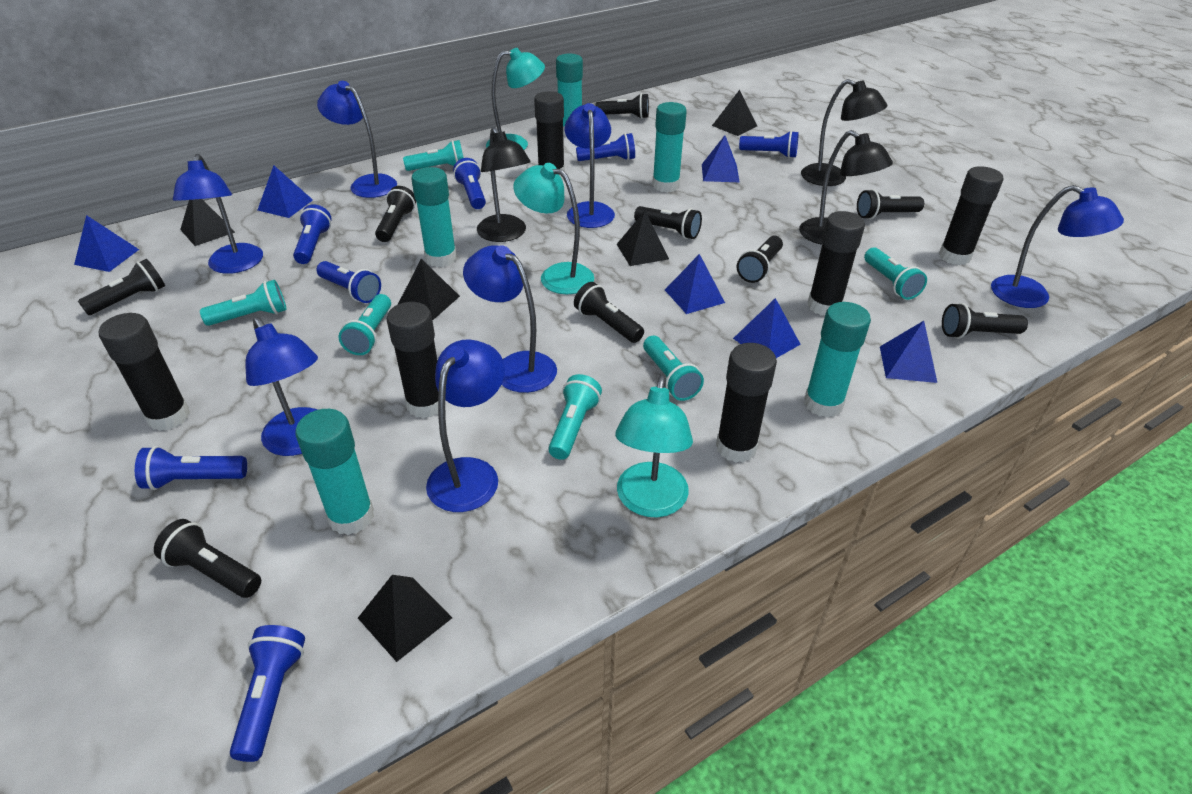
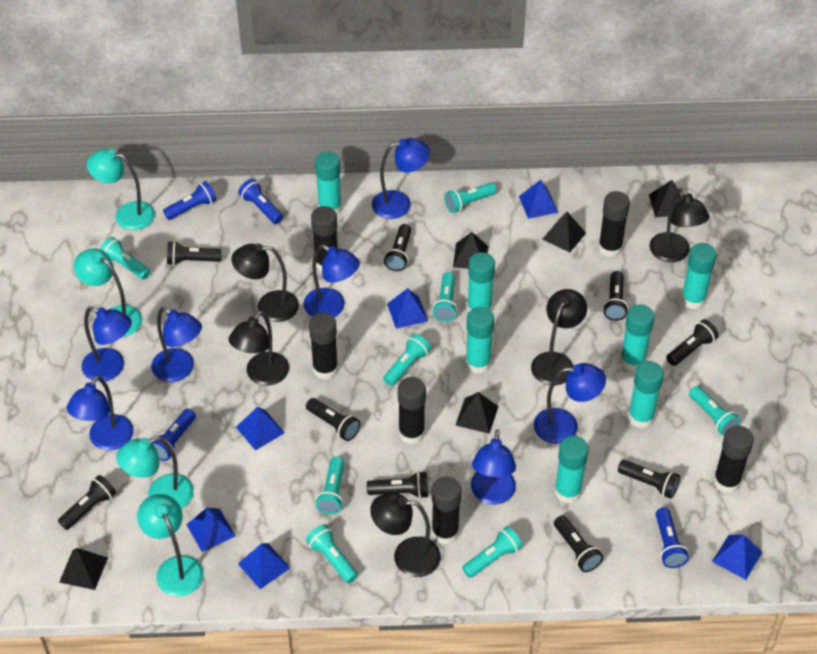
black lamp: 3 -> 5
blue flashlight: 7 -> 4
turquoise flashlight: 6 -> 8
turquoise glue stick: 5 -> 7
turquoise lamp: 3 -> 4

